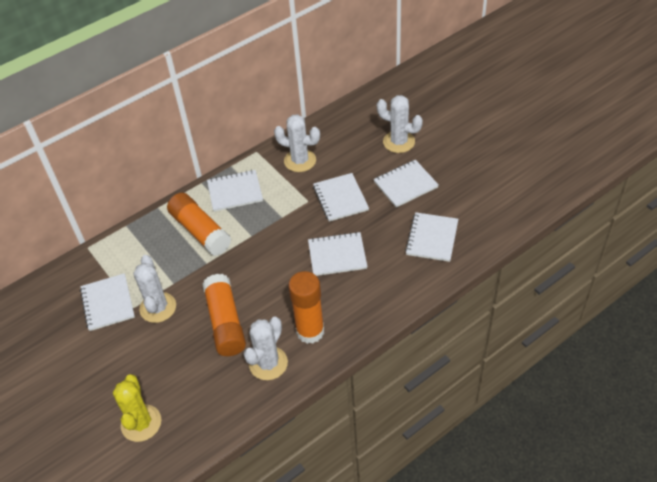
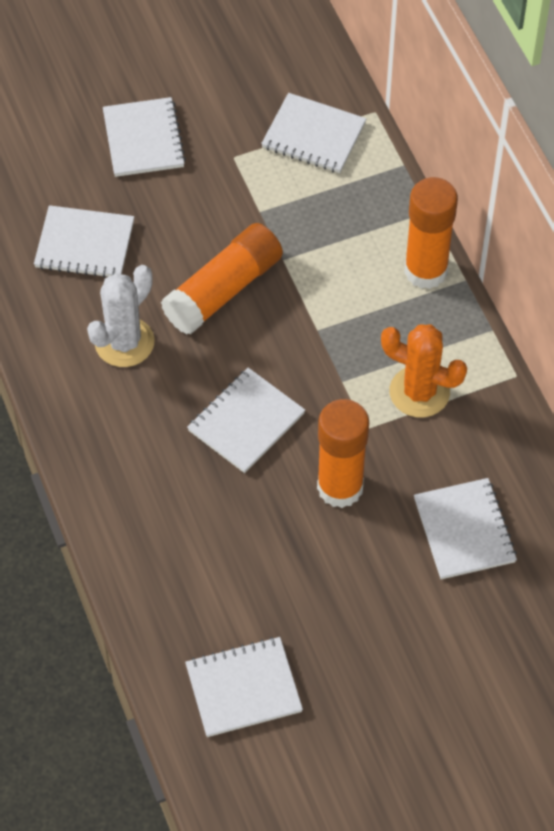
orange cactus: 0 -> 1
white cactus: 4 -> 1
yellow cactus: 1 -> 0

